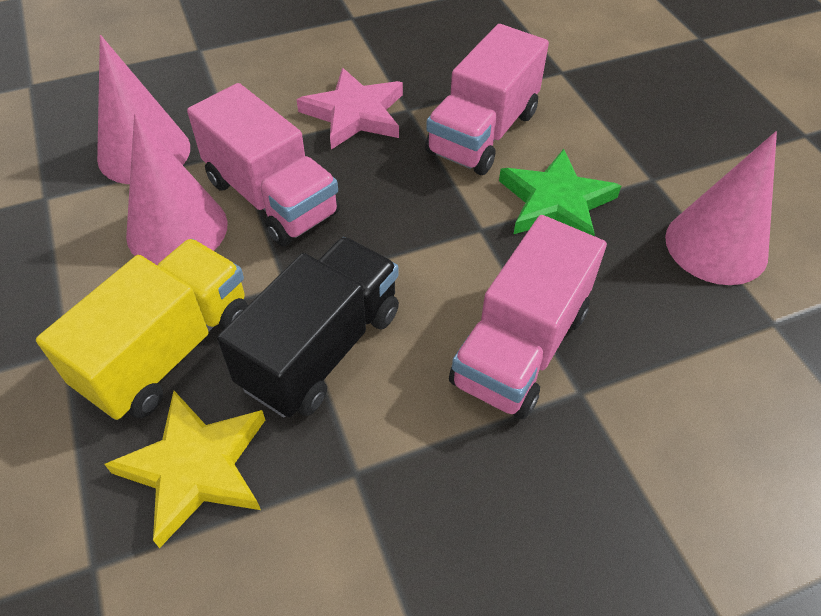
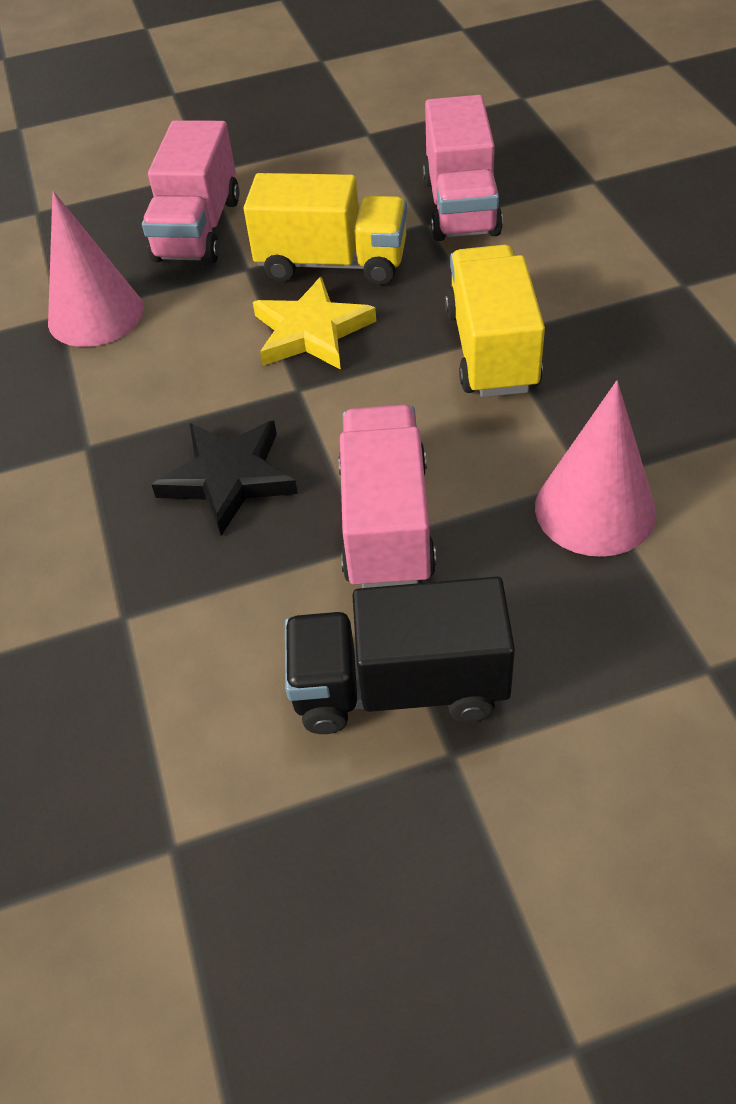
black star: 0 -> 1
green star: 1 -> 0
pink cone: 3 -> 2
pink star: 1 -> 0
yellow truck: 1 -> 2

